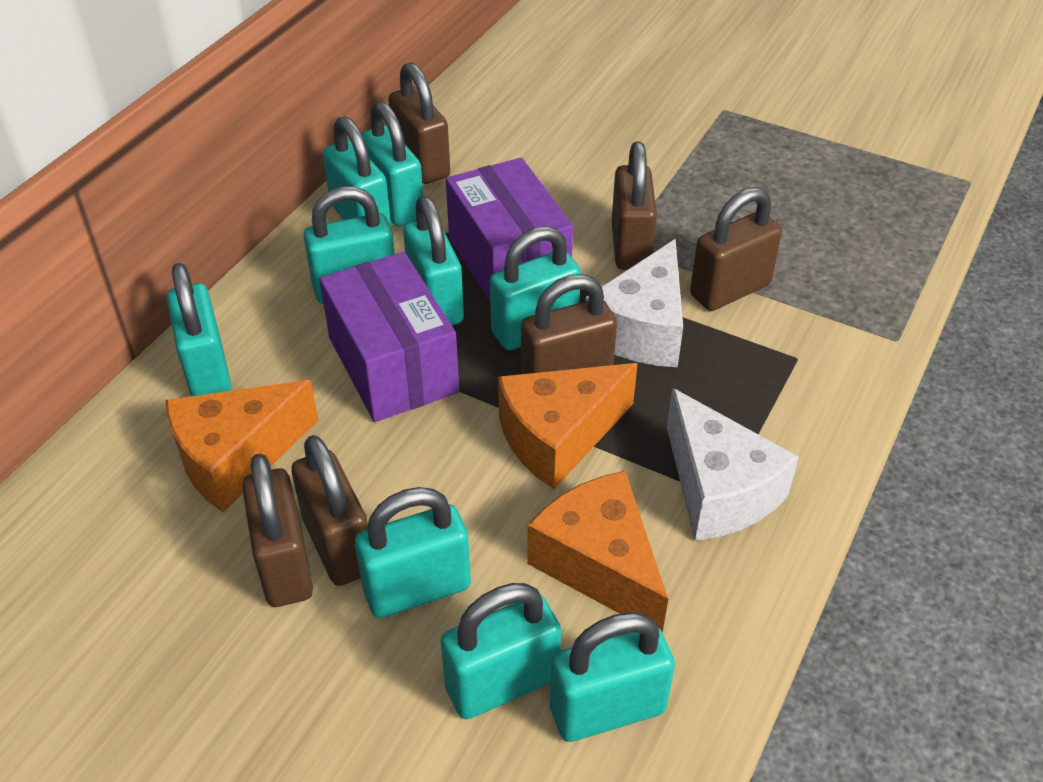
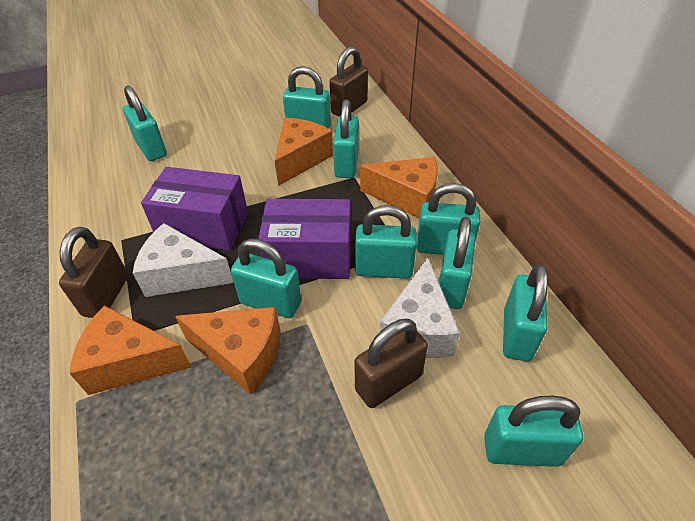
brown padlock: 6 -> 3
orange cheese: 3 -> 4

